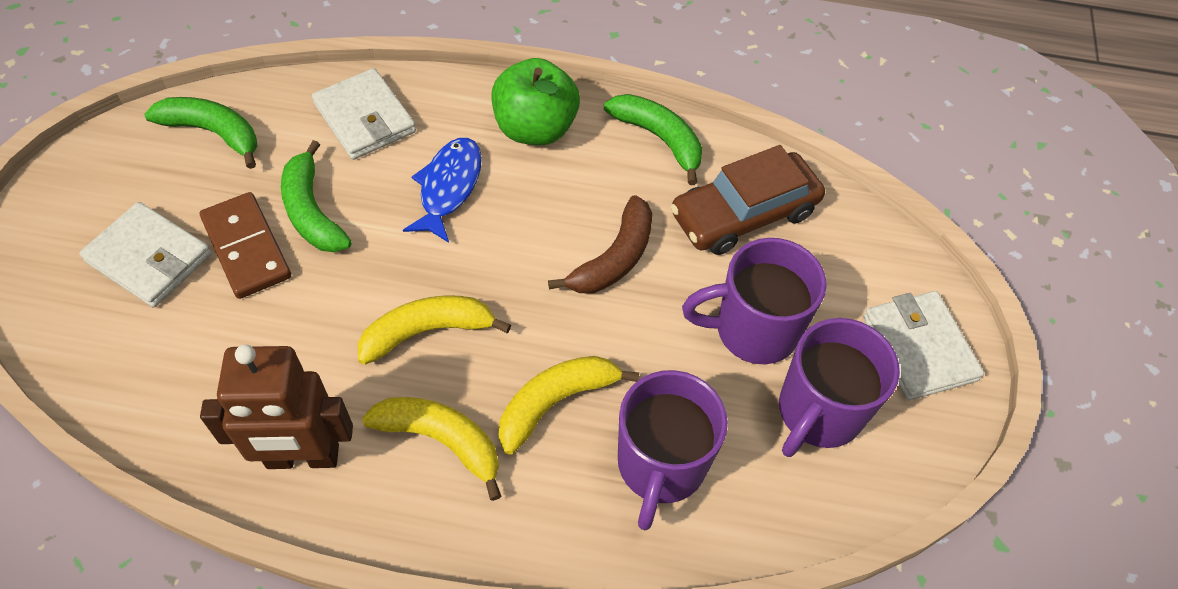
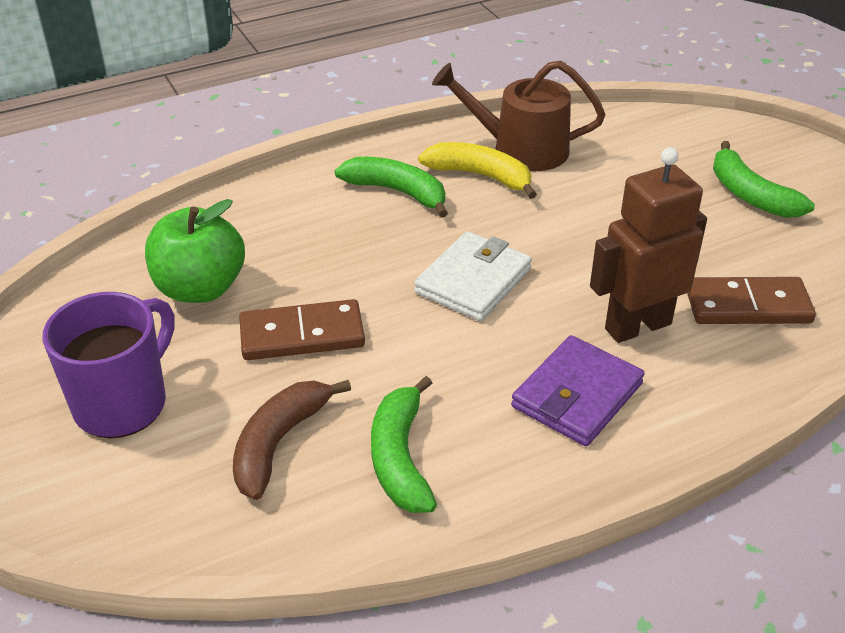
blue fish: 1 -> 0
brown car: 1 -> 0
brown domino: 1 -> 2
brown watering can: 0 -> 1
purple mug: 3 -> 1
purple wallet: 0 -> 1
white wallet: 3 -> 1
yellow banana: 3 -> 1

